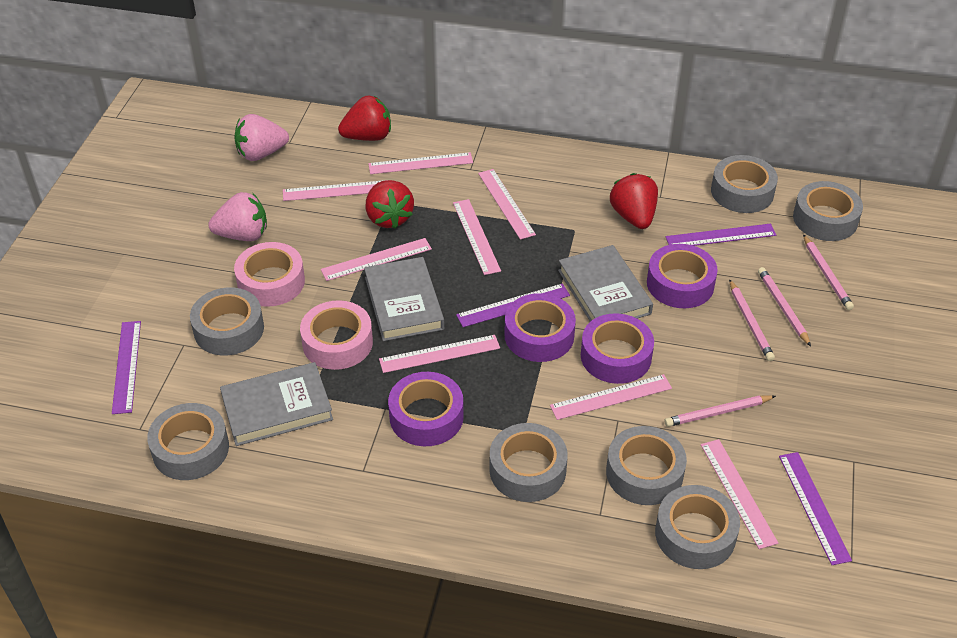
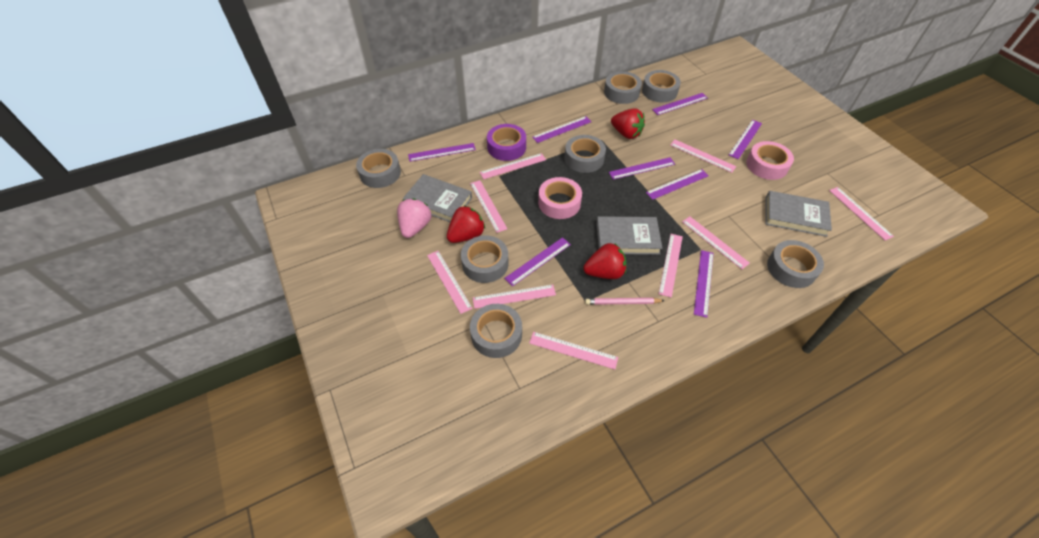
pink pencil: 4 -> 1
pink ruler: 8 -> 9
pink strawberry: 2 -> 1
purple ruler: 4 -> 8
purple tape: 4 -> 1

